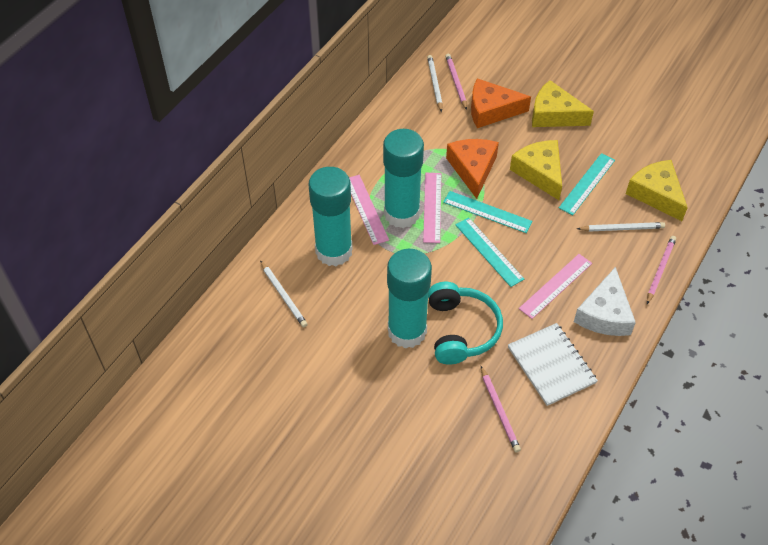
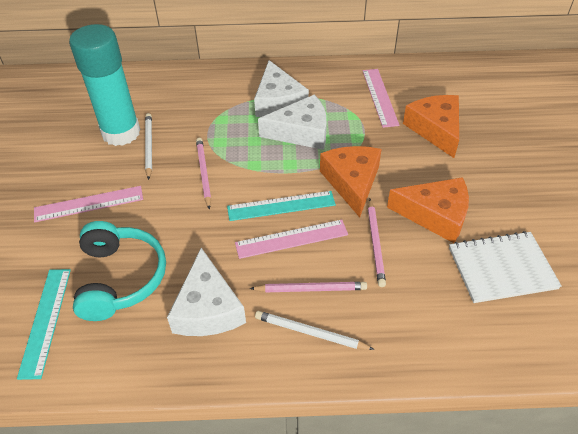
orange cheese: 2 -> 3
turquoise glue stick: 3 -> 1
turquoise ruler: 3 -> 2
white cheese: 1 -> 3
white pencil: 3 -> 2
yellow cheese: 3 -> 0

